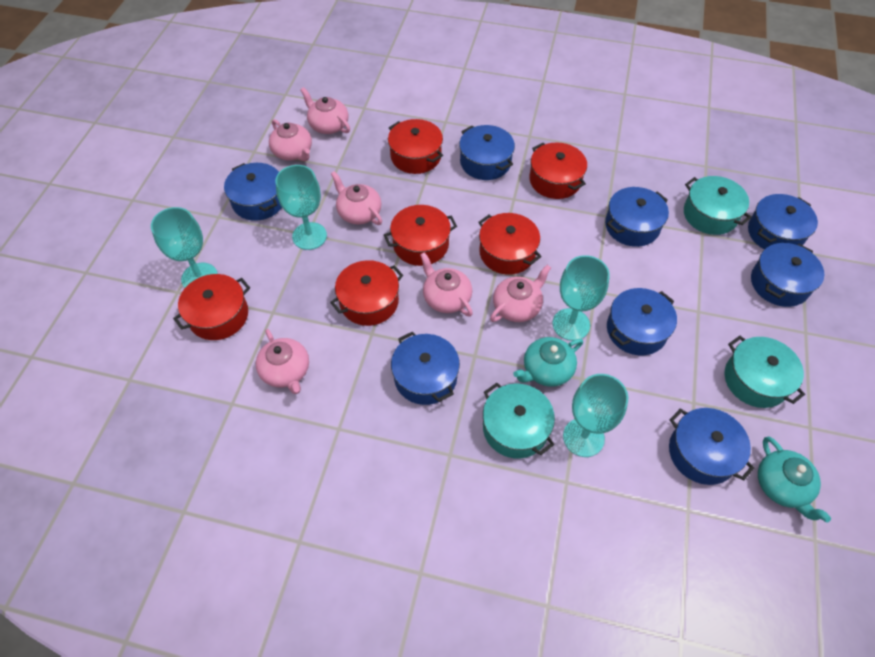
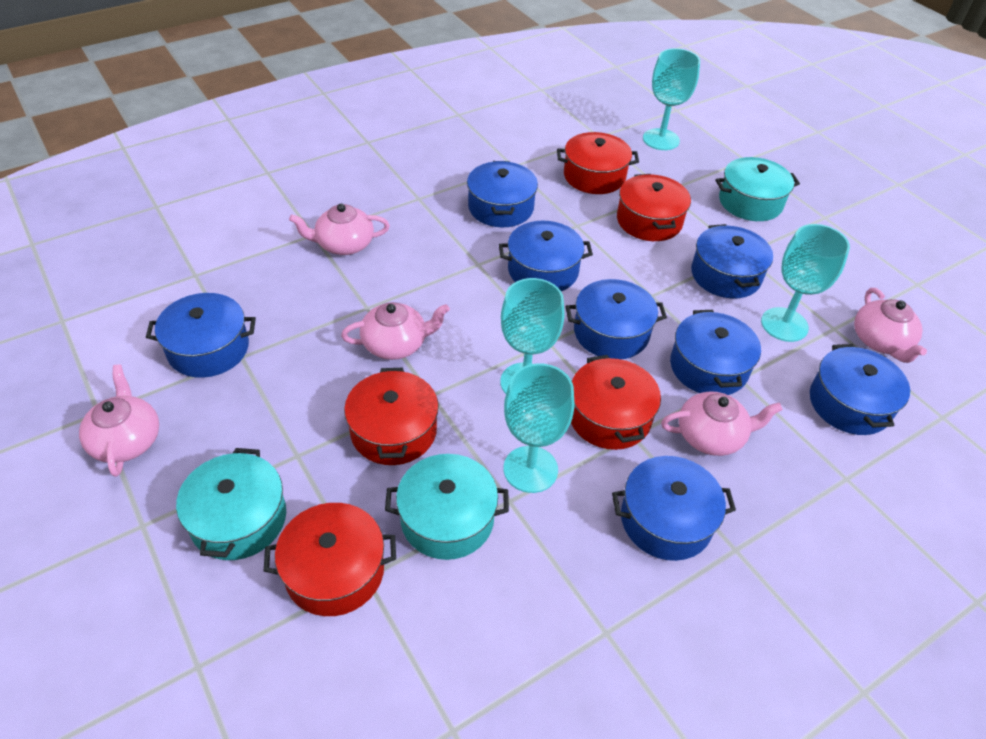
pink teapot: 6 -> 5
red pot: 6 -> 5
turquoise teapot: 2 -> 0

